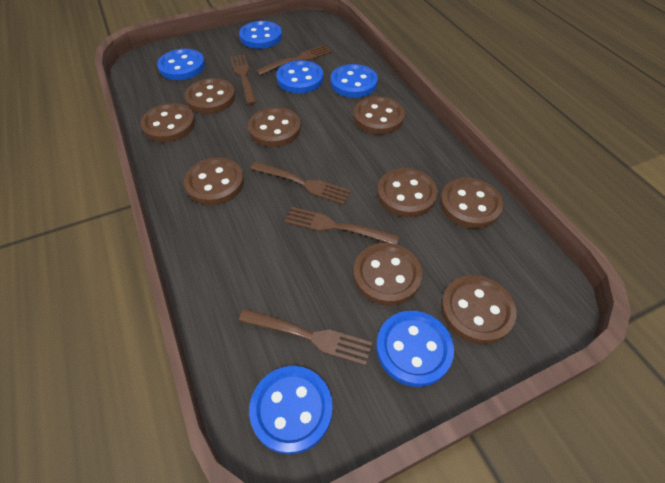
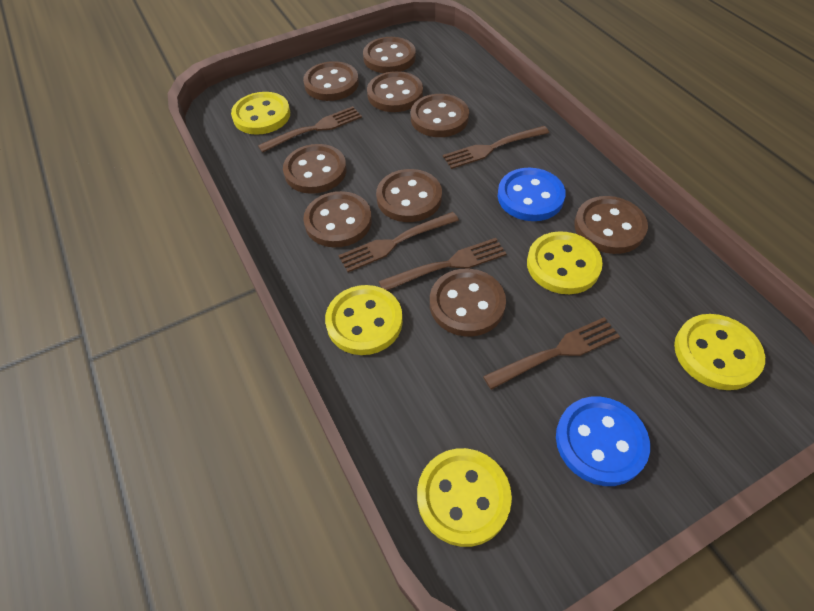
blue button: 6 -> 2
yellow button: 0 -> 5

